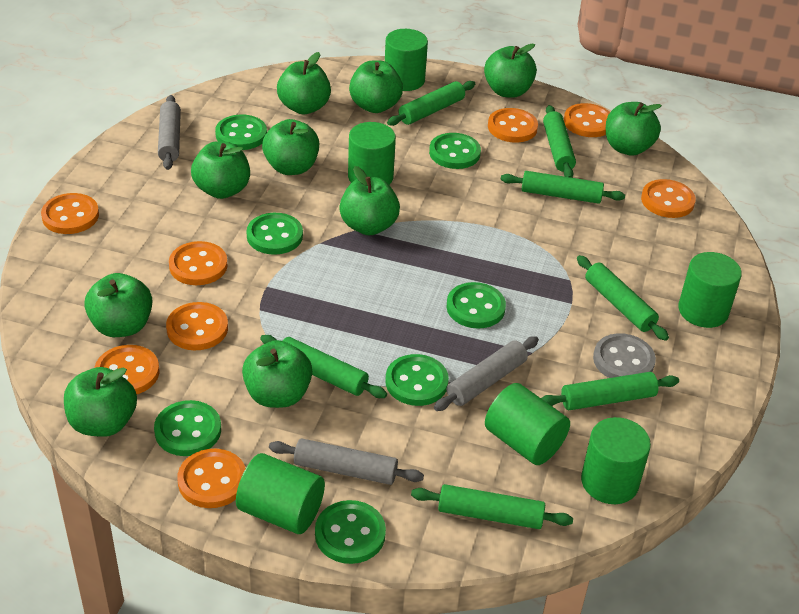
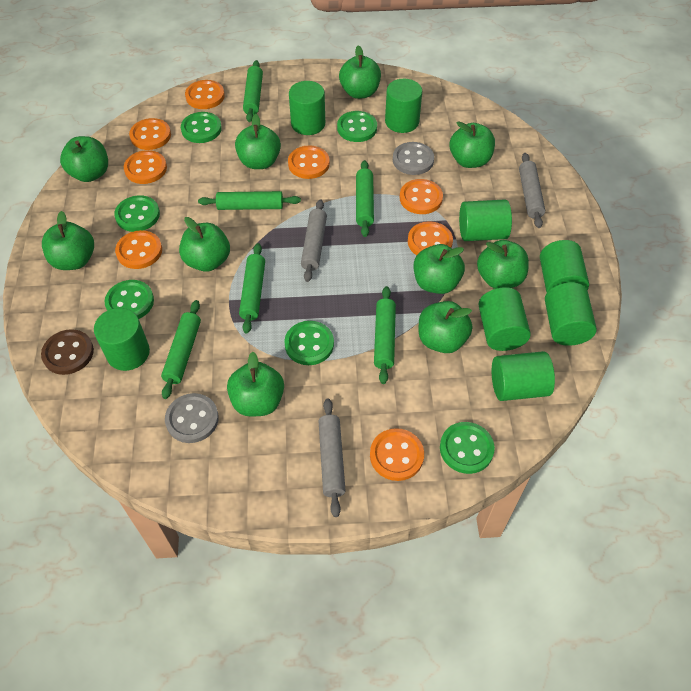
brown button: 0 -> 1
green button: 7 -> 6
green cylinder: 6 -> 8
green rolling pin: 7 -> 6
grey button: 1 -> 2

